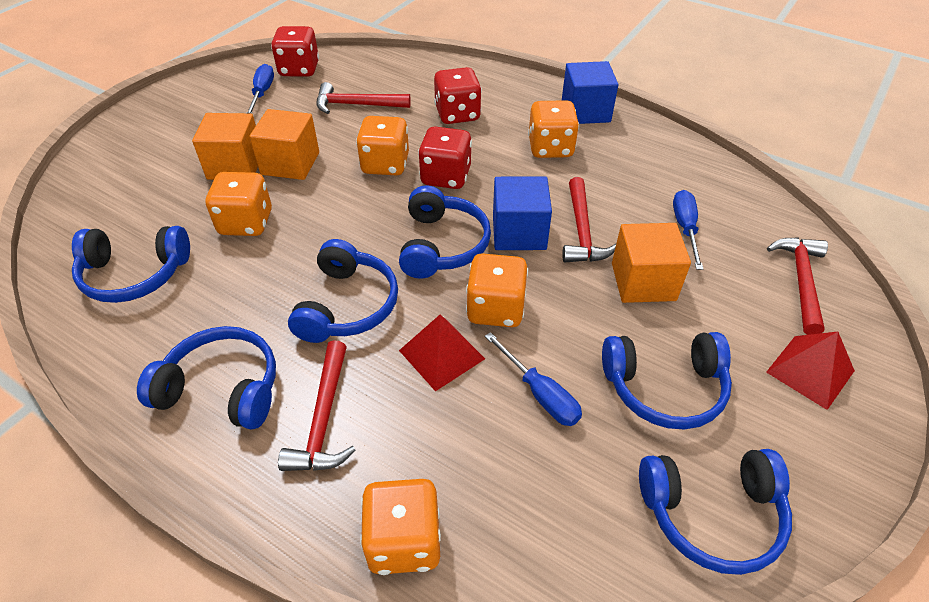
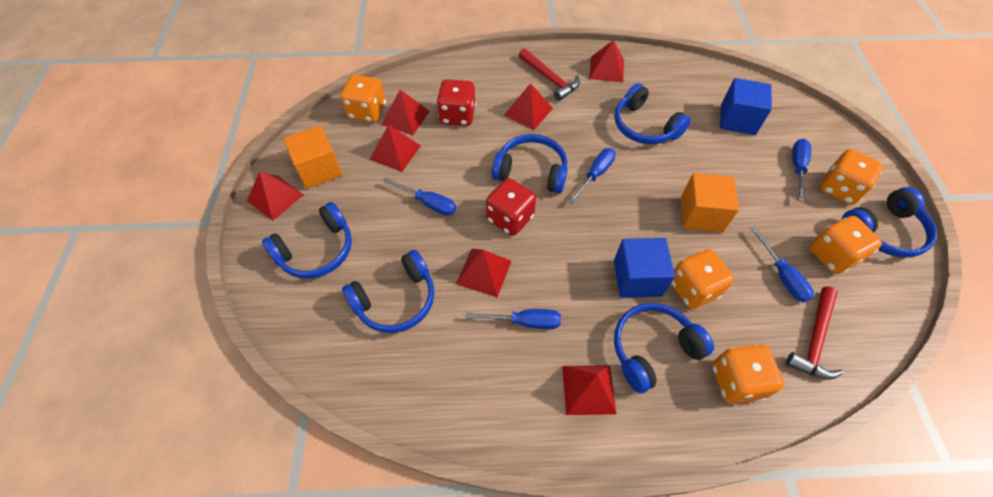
blue screwdriver: 3 -> 5
orange cube: 3 -> 2
red dice: 3 -> 2
red hammer: 4 -> 2
red pyramid: 2 -> 7

